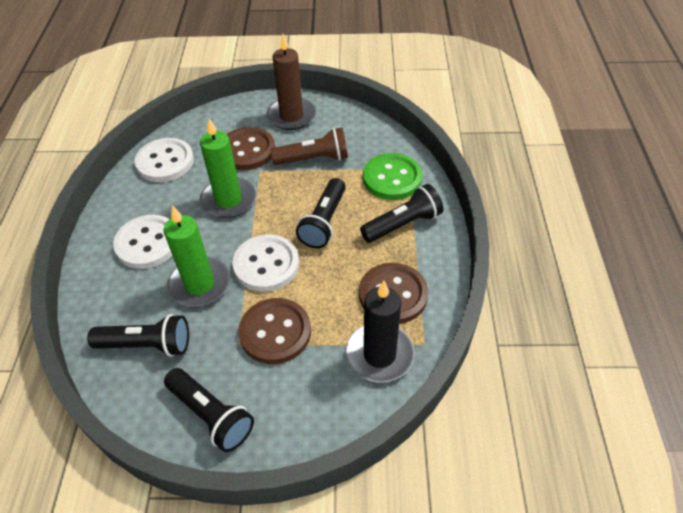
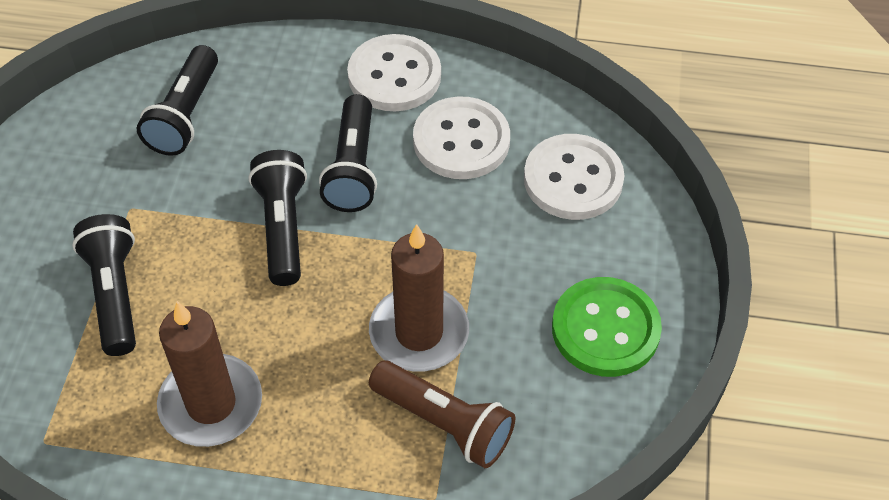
black candle: 1 -> 0
brown button: 3 -> 0
brown candle: 1 -> 2
green candle: 2 -> 0

